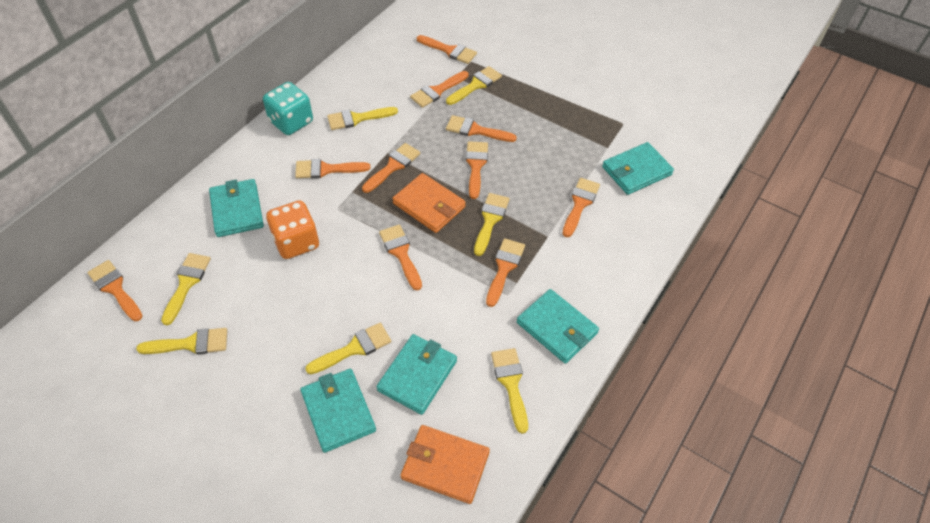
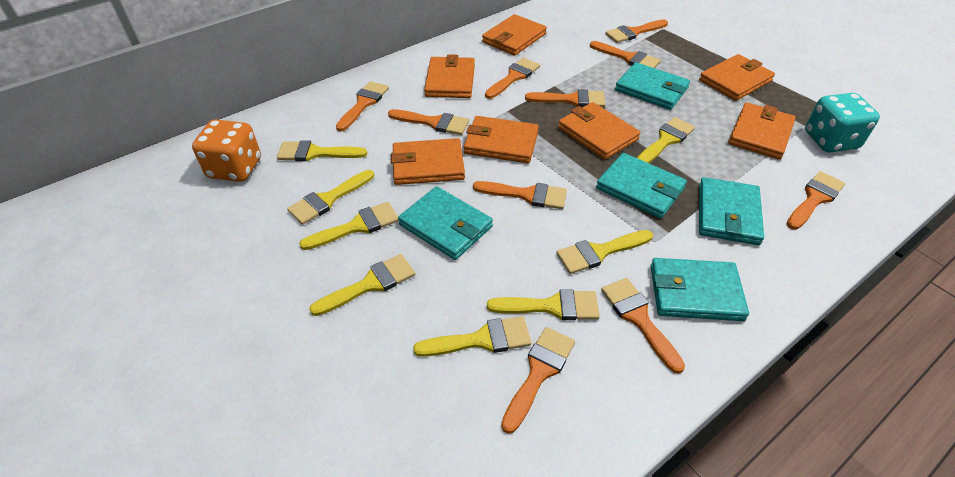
orange wallet: 2 -> 7
yellow brush: 7 -> 8

